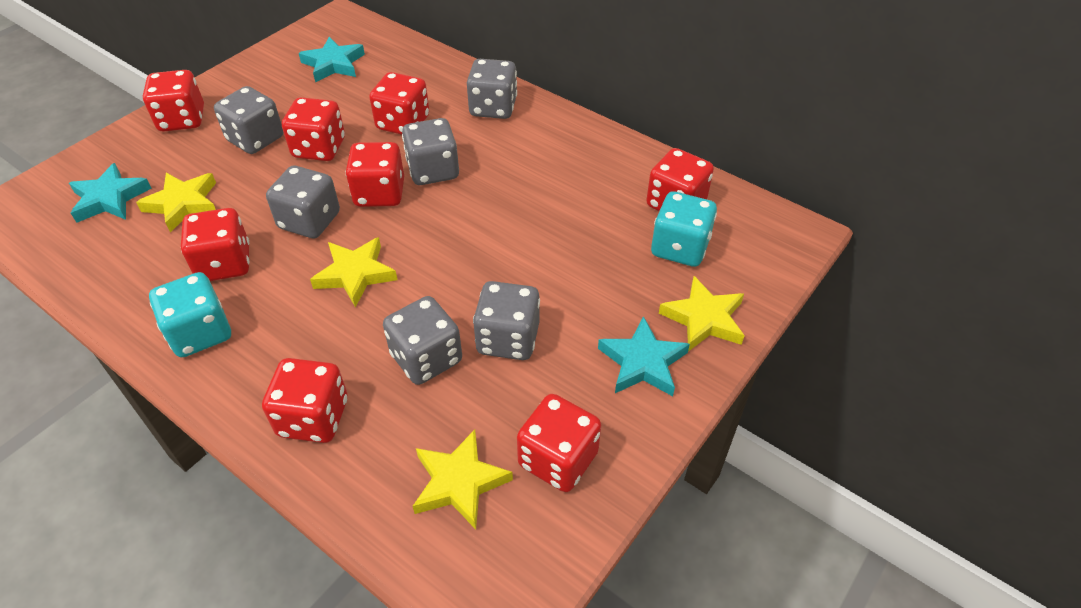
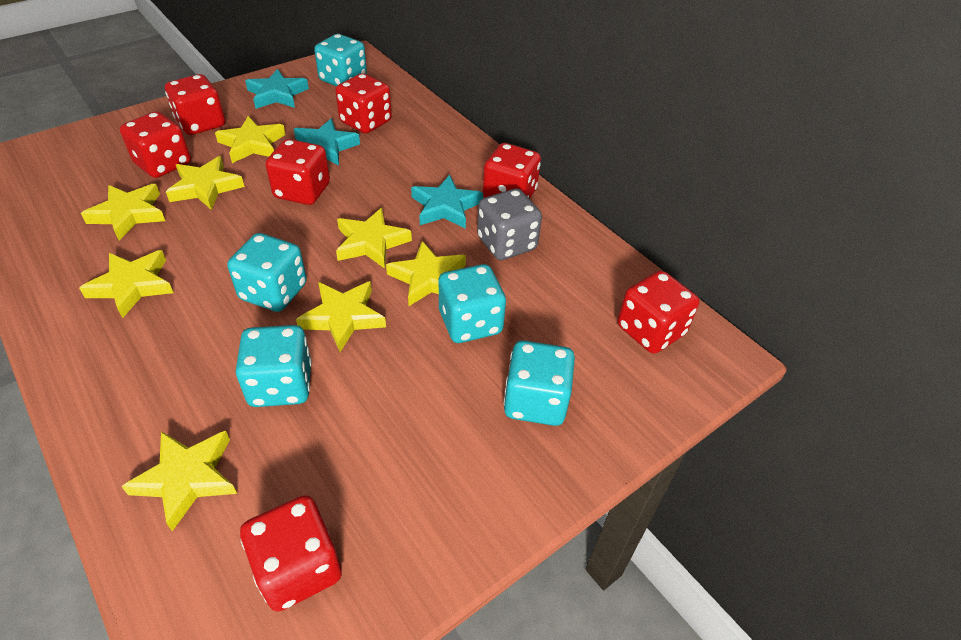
grey dice: 6 -> 1
red dice: 8 -> 7
turquoise dice: 2 -> 5
yellow star: 4 -> 8

